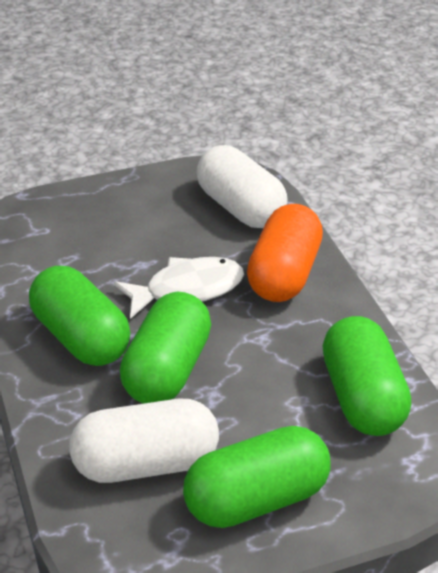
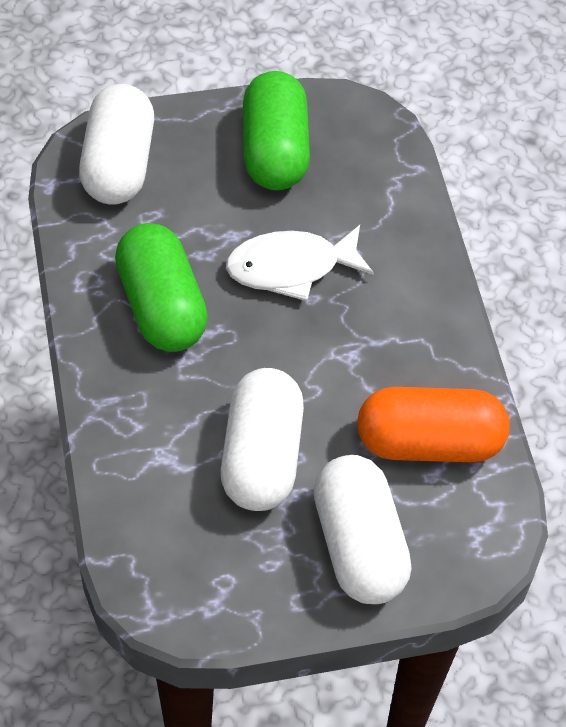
green capsule: 4 -> 2
white capsule: 2 -> 3

